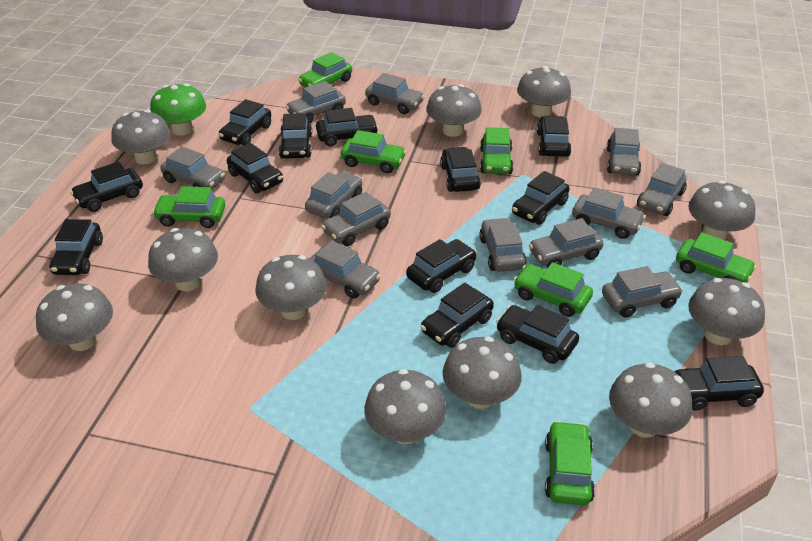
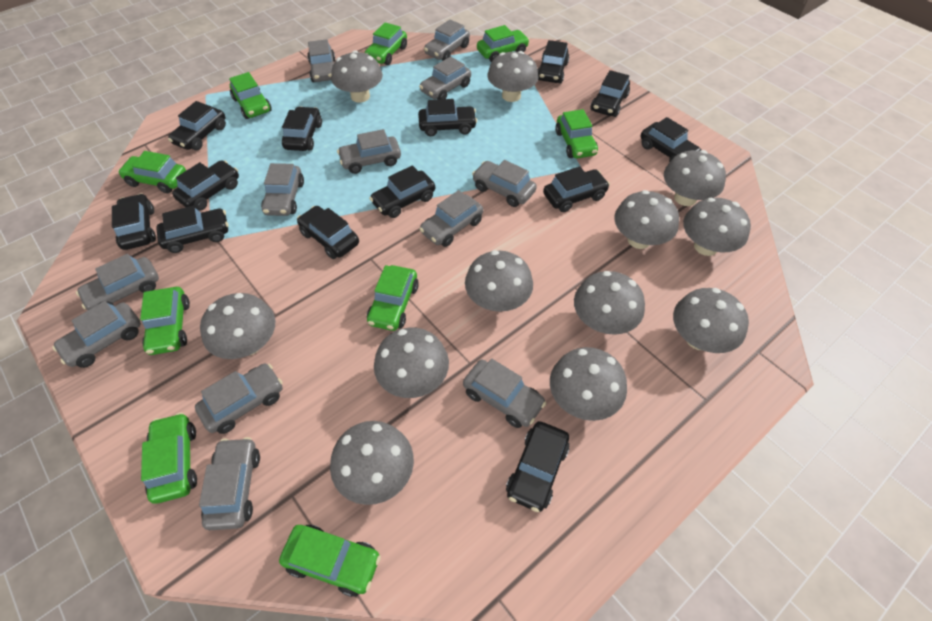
green car: 7 -> 9
green mushroom: 1 -> 0
grey mushroom: 11 -> 12

